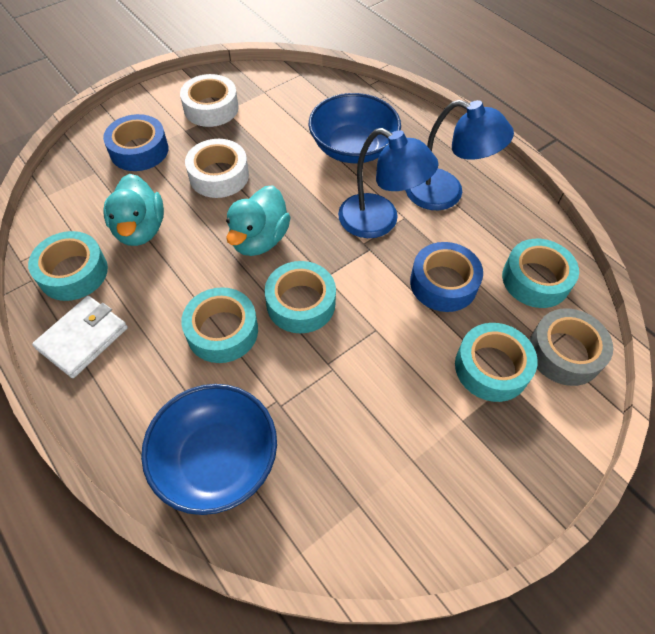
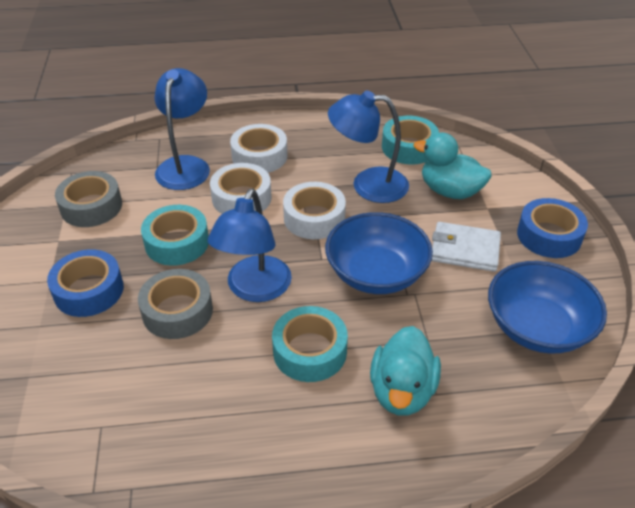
blue lamp: 2 -> 3
grey tape: 1 -> 2
turquoise tape: 5 -> 3
white tape: 2 -> 3

